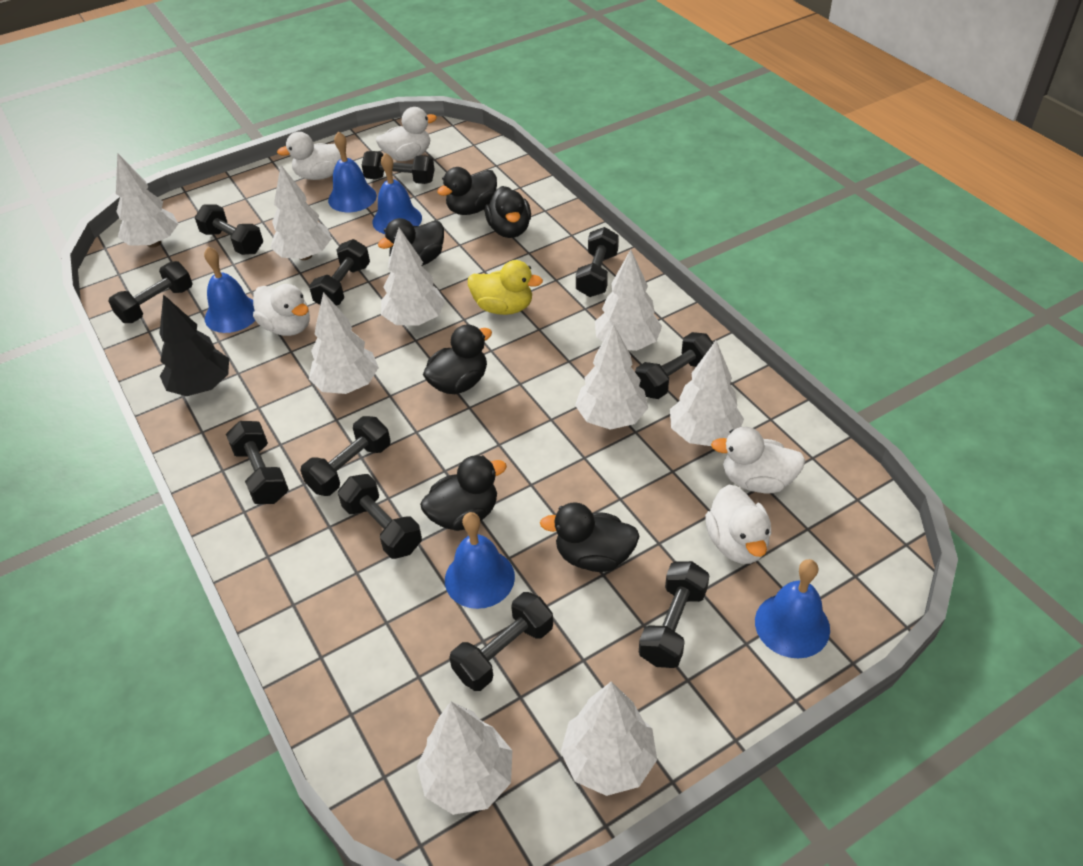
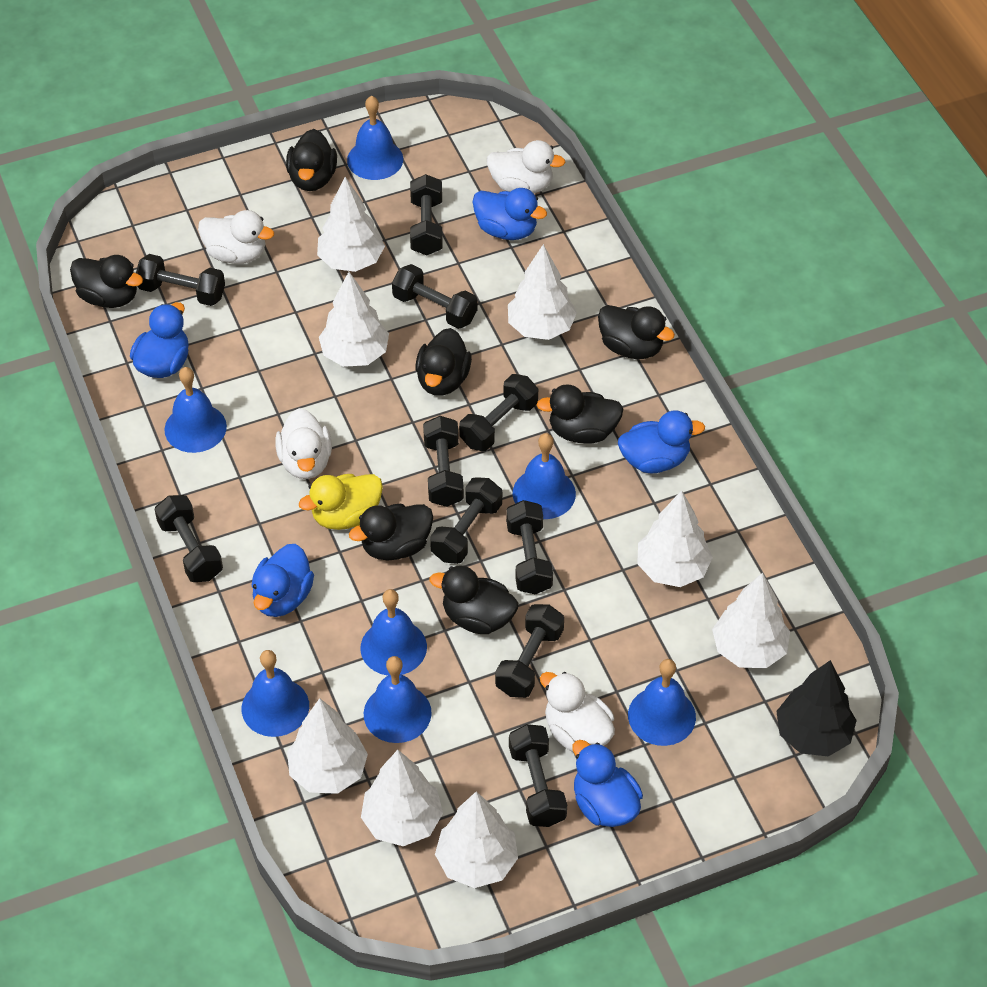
black duck: 6 -> 7
black dumbbell: 11 -> 10
blue bell: 5 -> 7
blue duck: 0 -> 5
white duck: 5 -> 4
white tree: 9 -> 8

